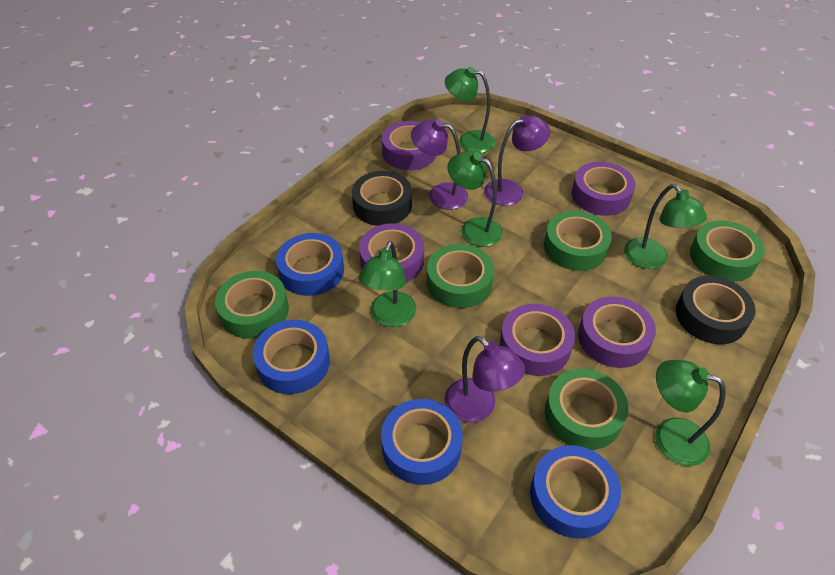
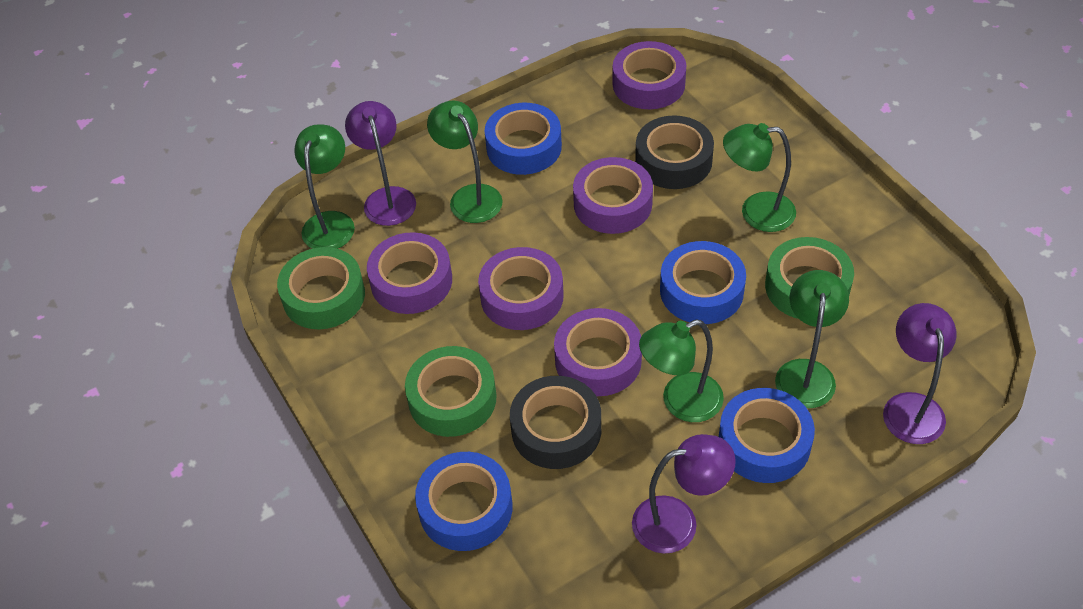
green tape: 5 -> 3

